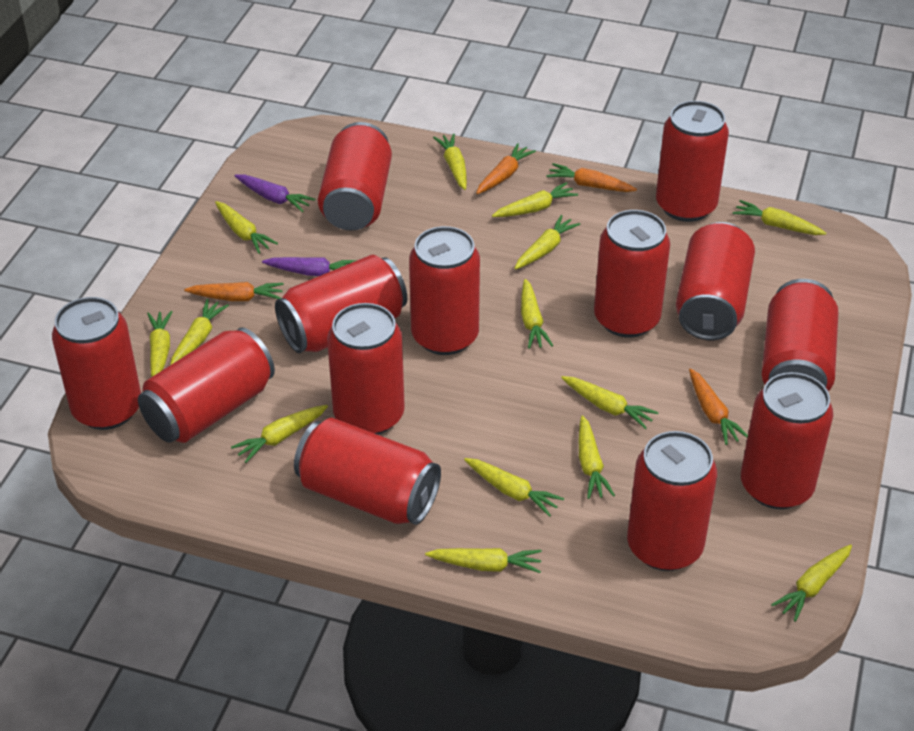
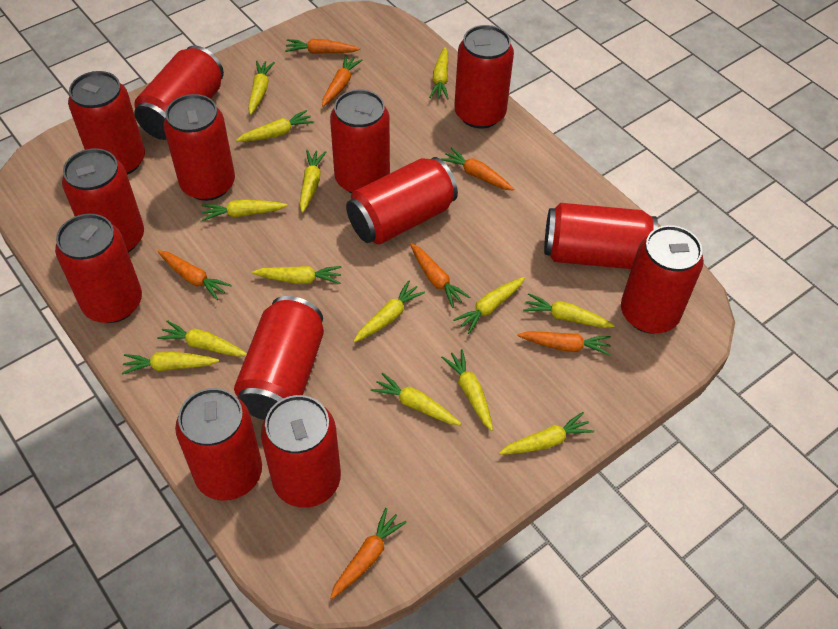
orange carrot: 4 -> 7
purple carrot: 2 -> 0

